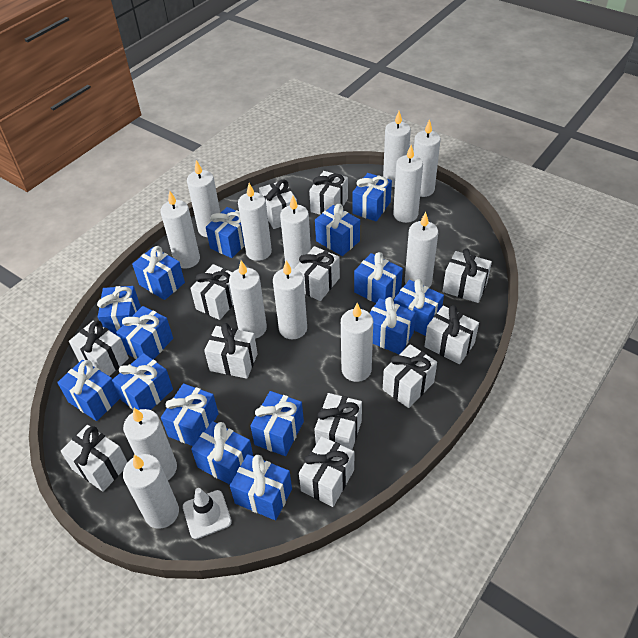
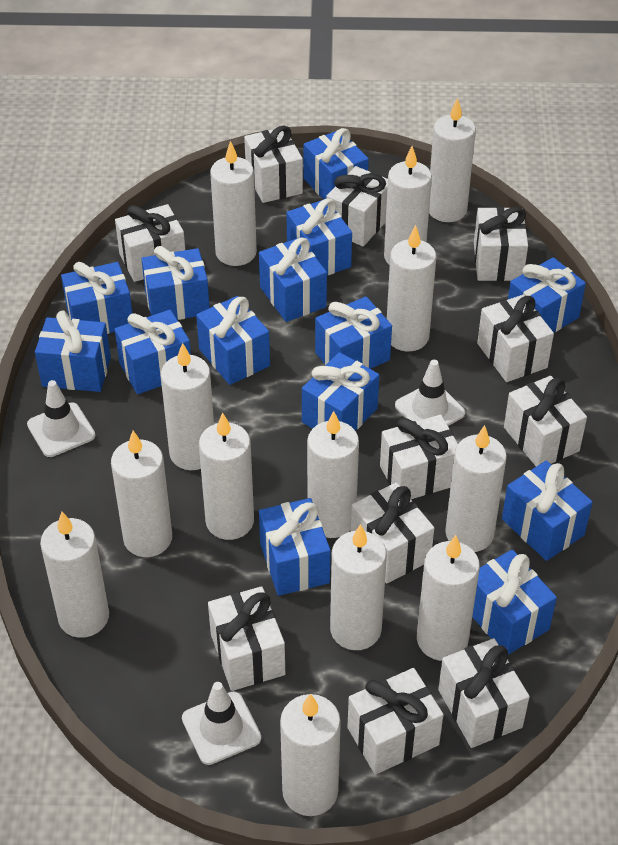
blue gift: 15 -> 14
white gift: 12 -> 11
white traffic cone: 1 -> 3

